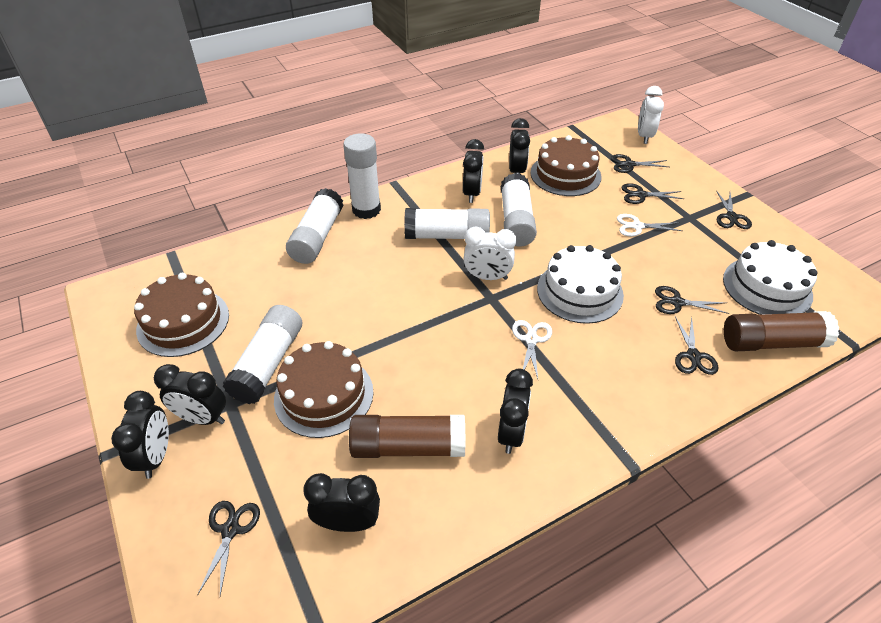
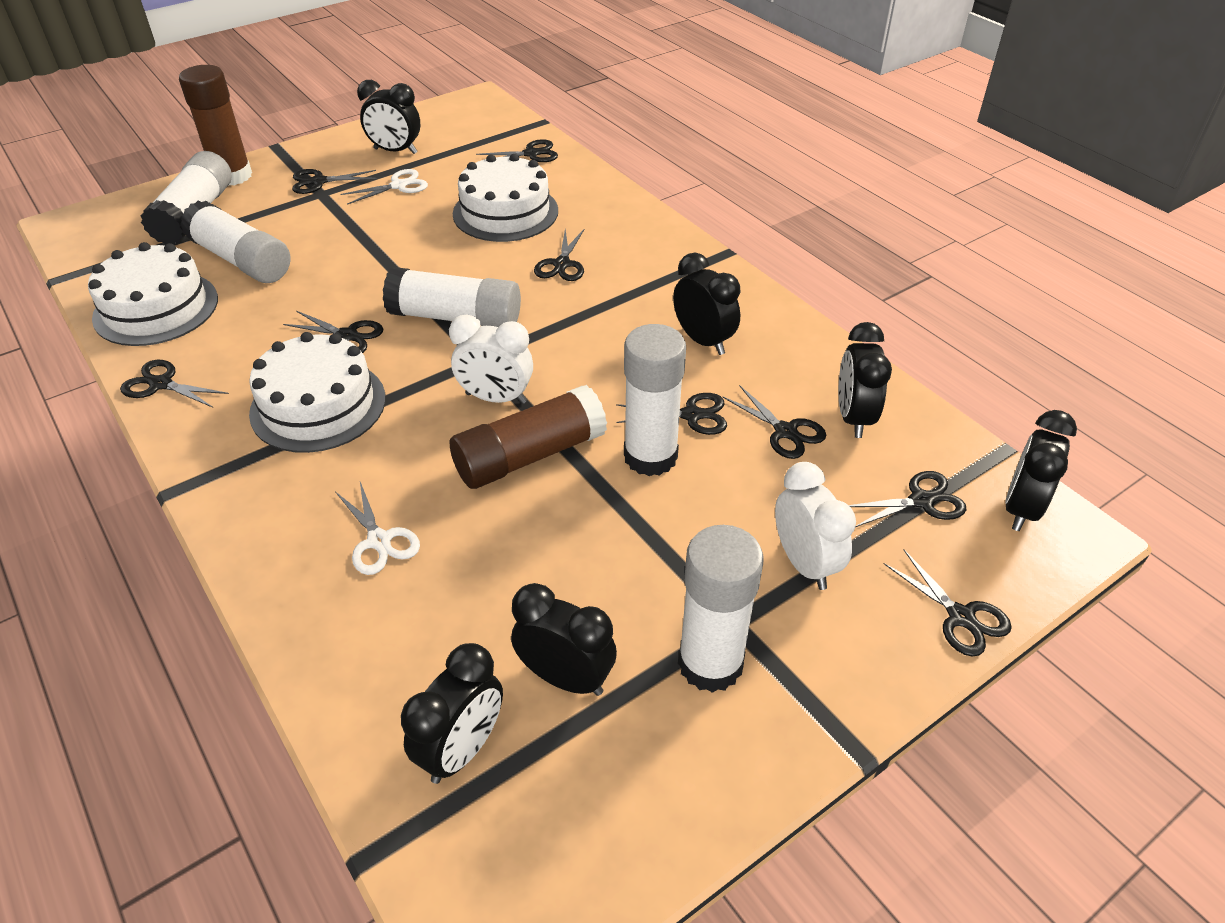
black scissors: 6 -> 9
brown cake: 3 -> 0
white cake: 2 -> 3

